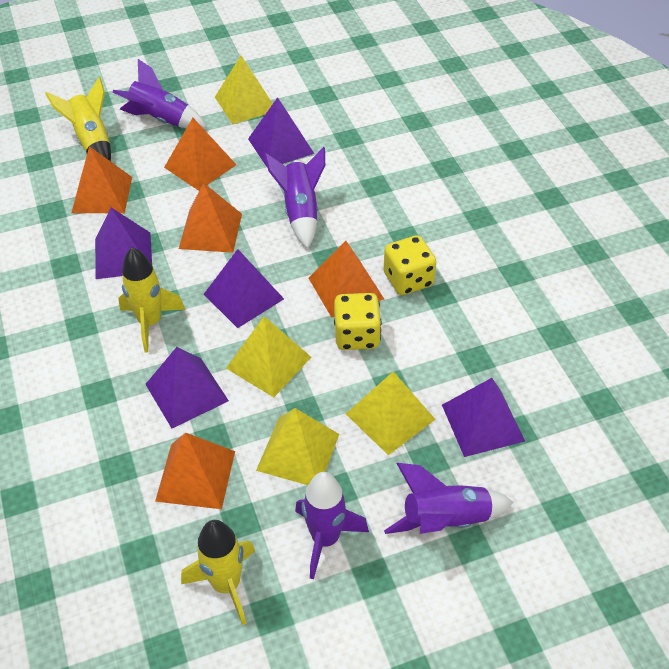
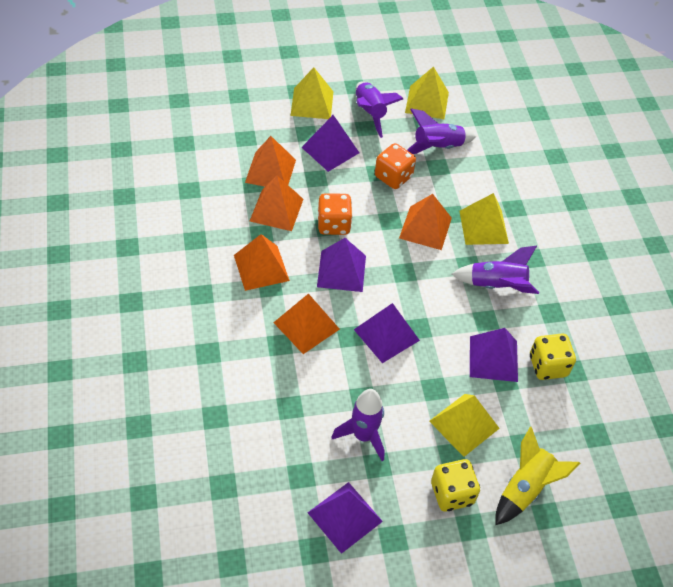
orange dice: 0 -> 2
yellow rocket: 3 -> 1

